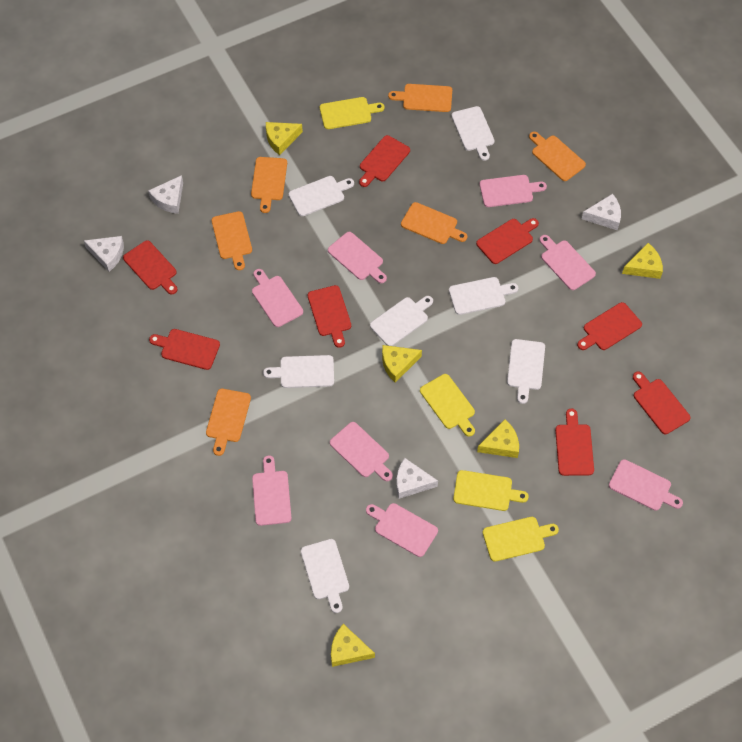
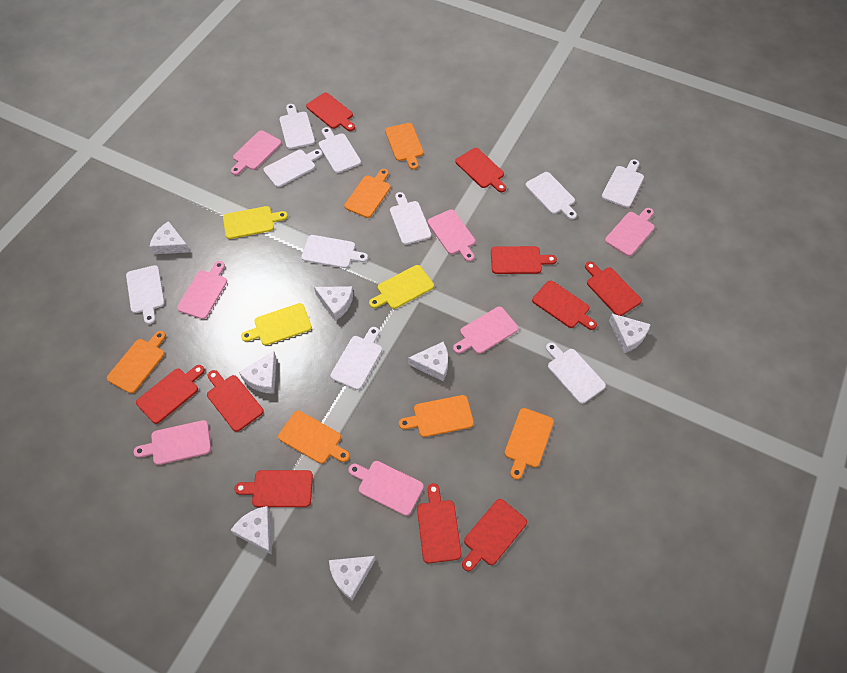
pink cutting board: 8 -> 7
red cutting board: 8 -> 10
white cheese: 4 -> 7
white cutting board: 7 -> 10
yellow cheese: 5 -> 0
yellow cutting board: 4 -> 3

